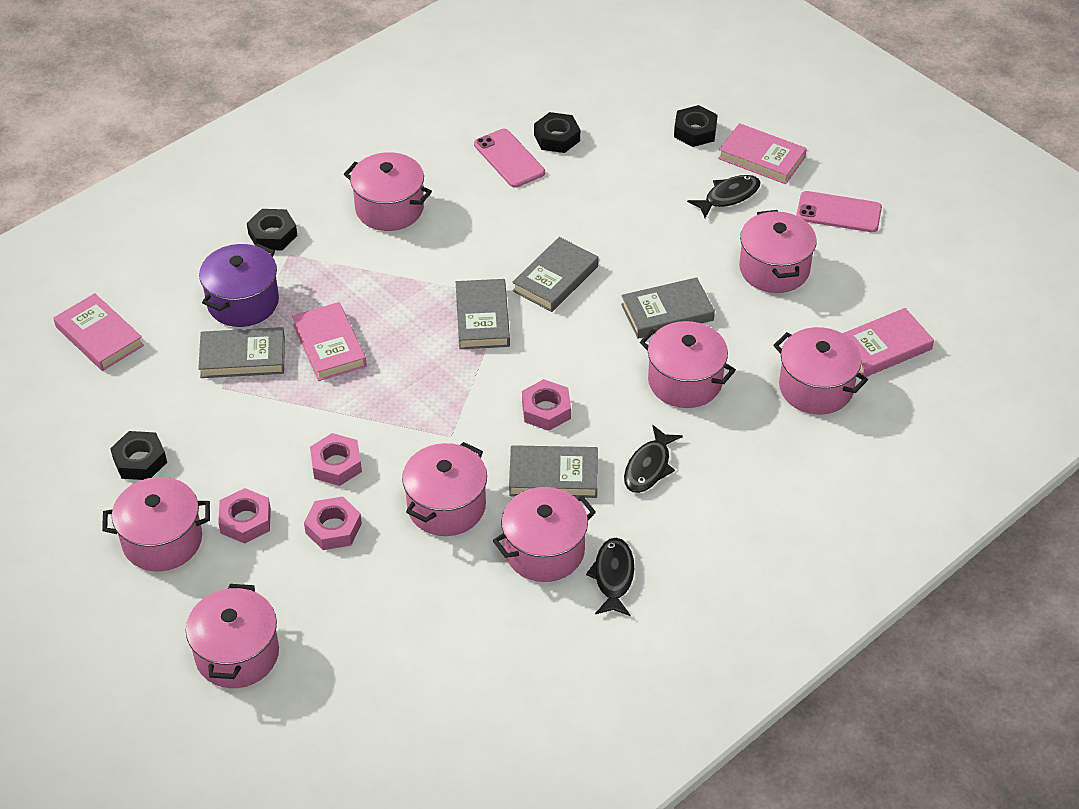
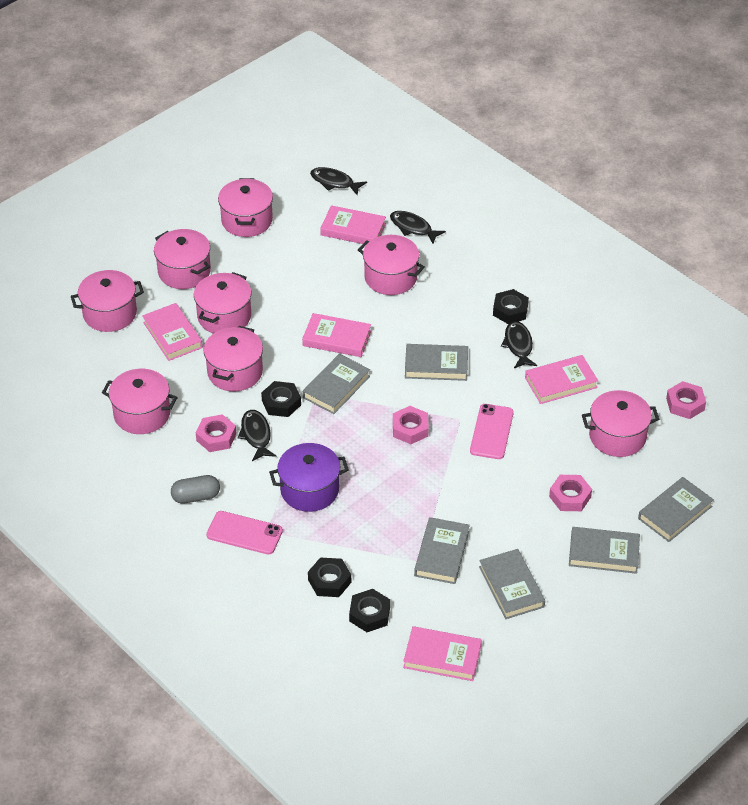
black fish: 3 -> 4
grey book: 5 -> 6
grey capsule: 0 -> 1
pink book: 4 -> 5

